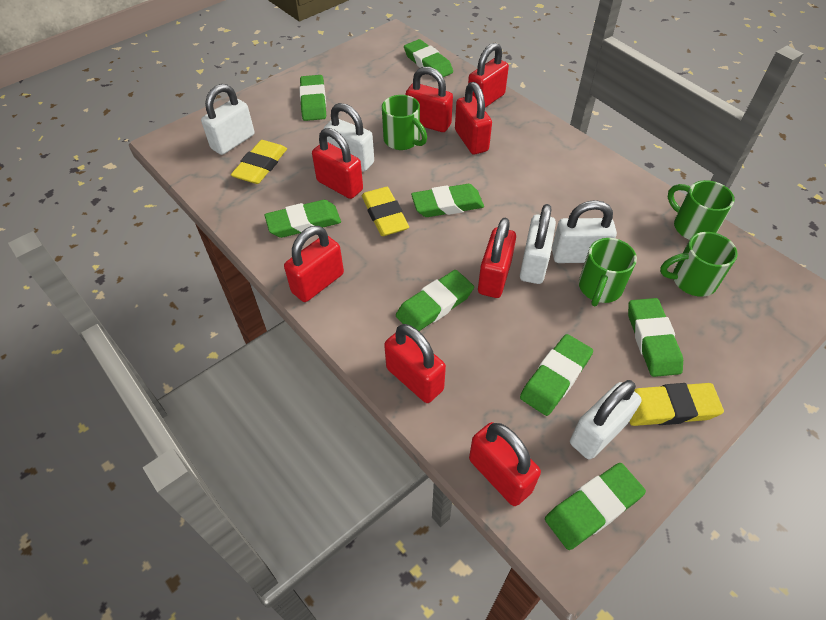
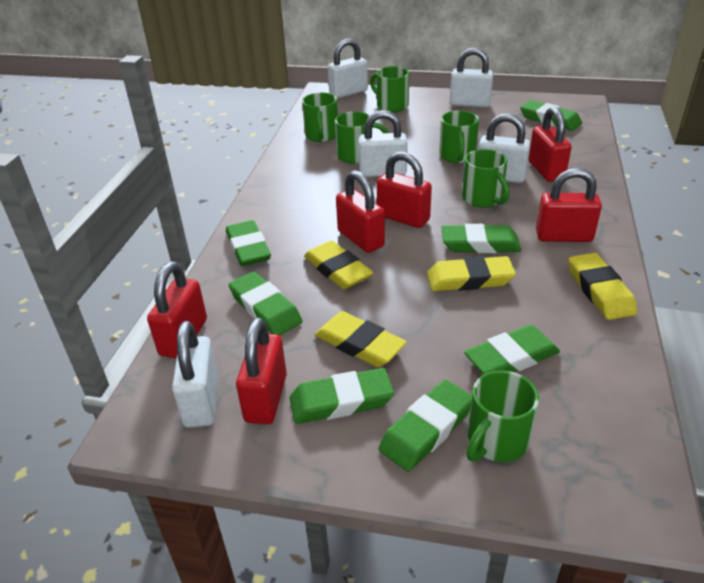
green eraser: 8 -> 7
green mug: 4 -> 6
red padlock: 8 -> 6
yellow eraser: 3 -> 4

